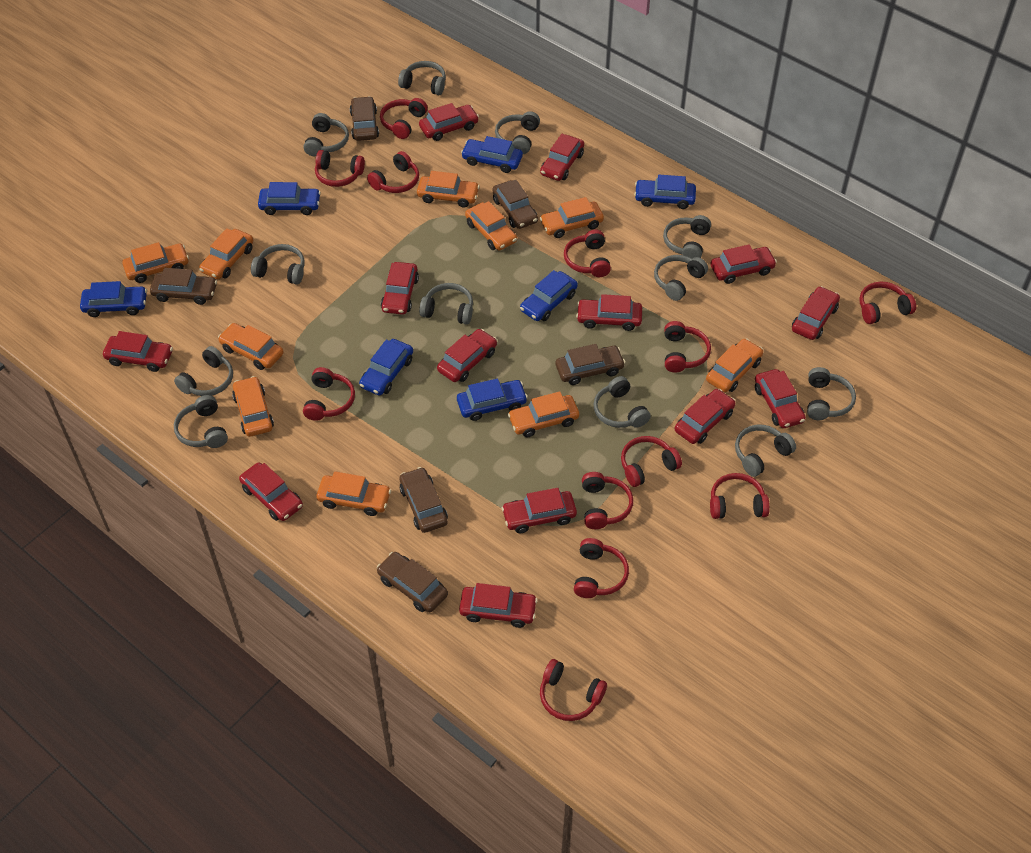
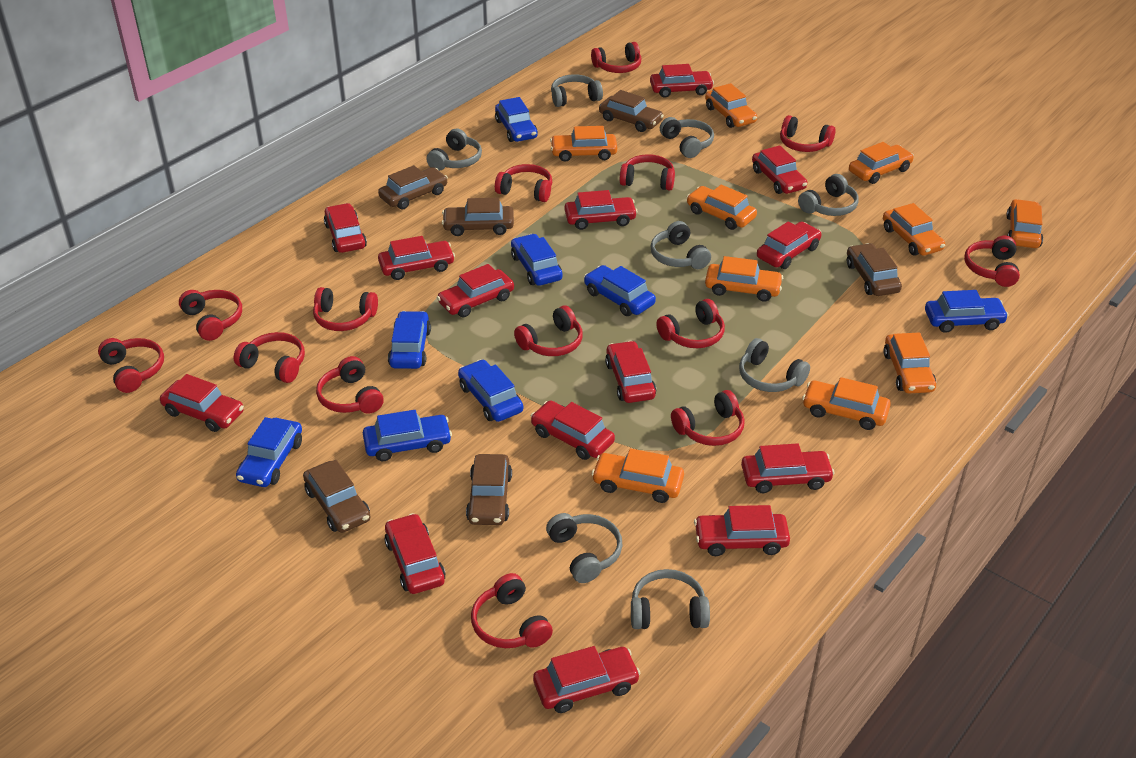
blue car: 7 -> 8
grey headphones: 12 -> 8
red car: 13 -> 14
red headphones: 12 -> 14

